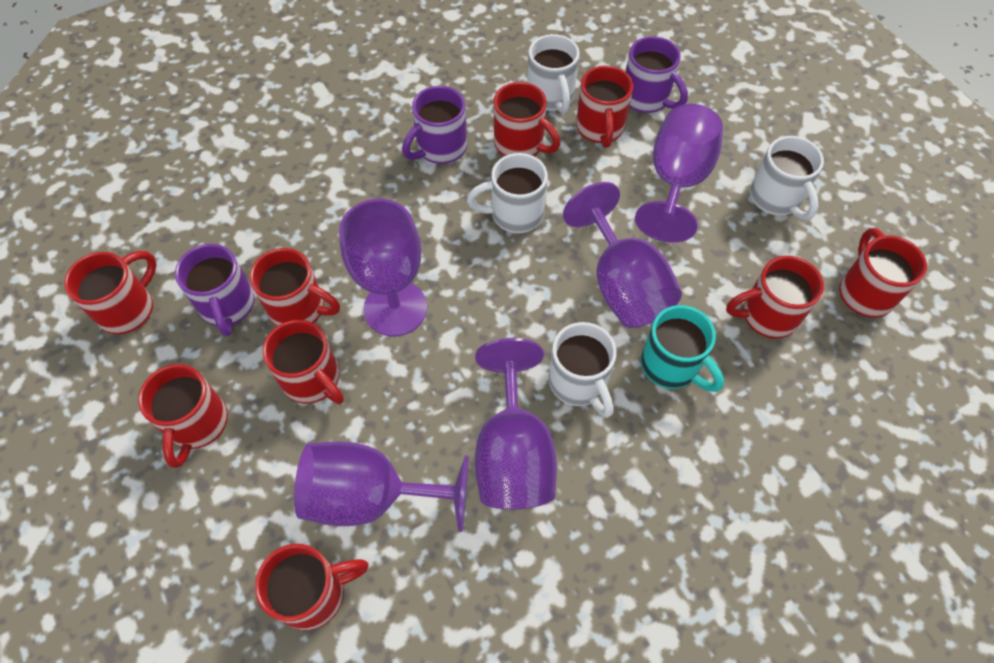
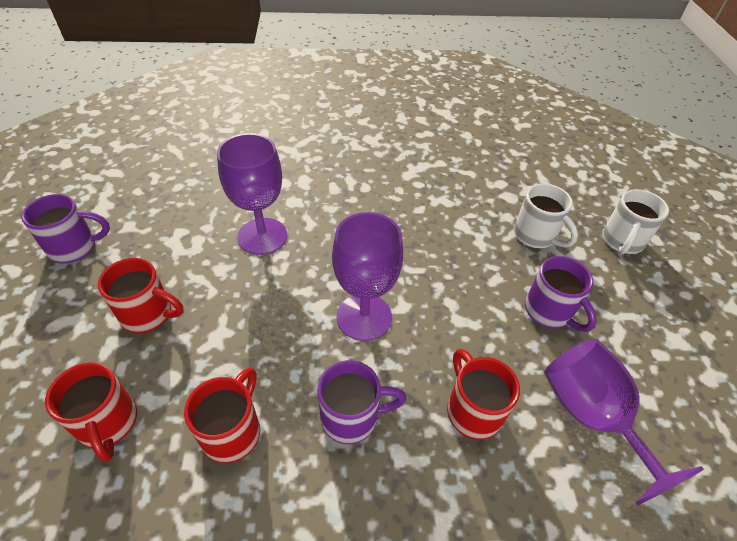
purple goblet: 5 -> 3
red mug: 9 -> 4
turquoise mug: 1 -> 0
white mug: 4 -> 2

